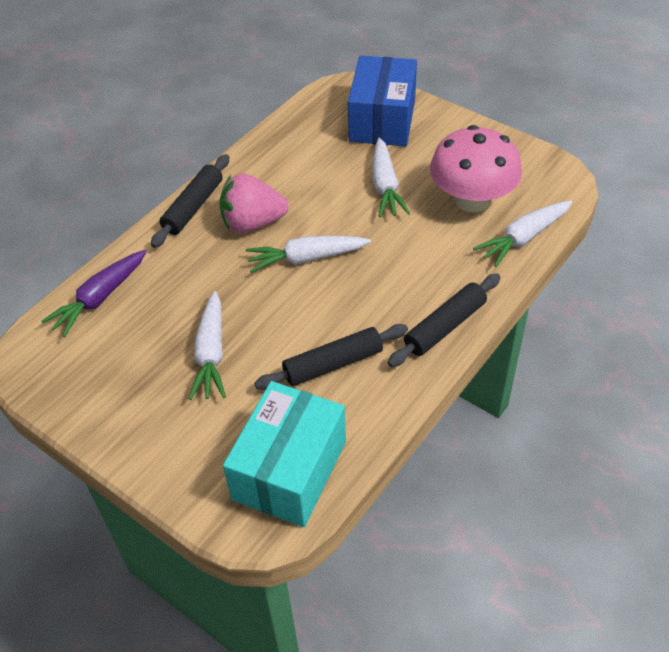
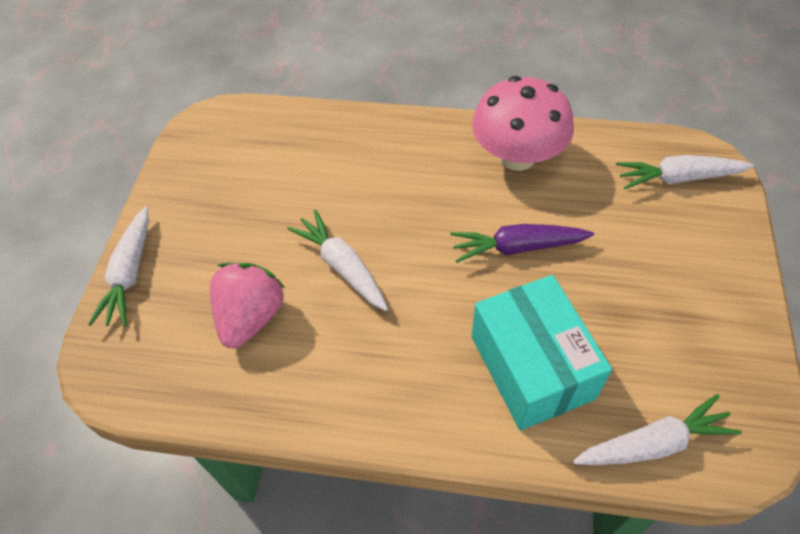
black rolling pin: 3 -> 0
blue box: 1 -> 0

